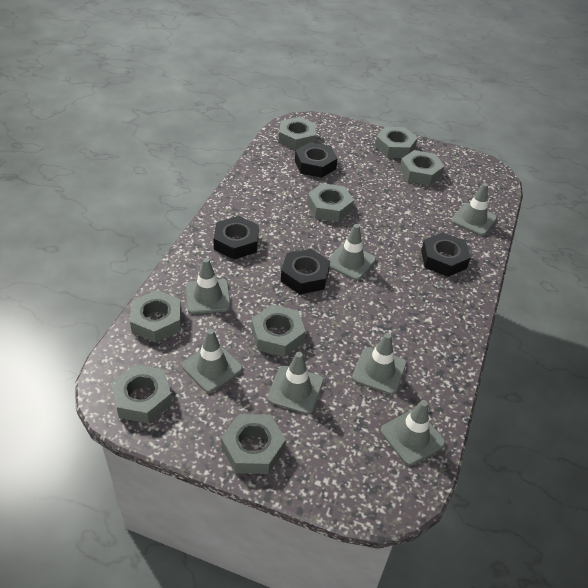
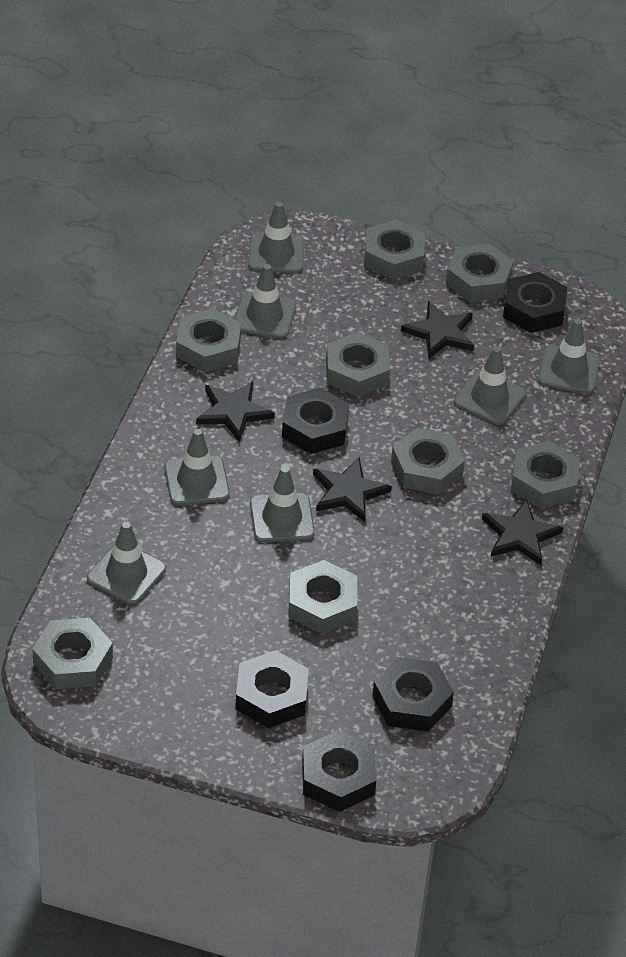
black nut: 4 -> 5
black star: 0 -> 4

